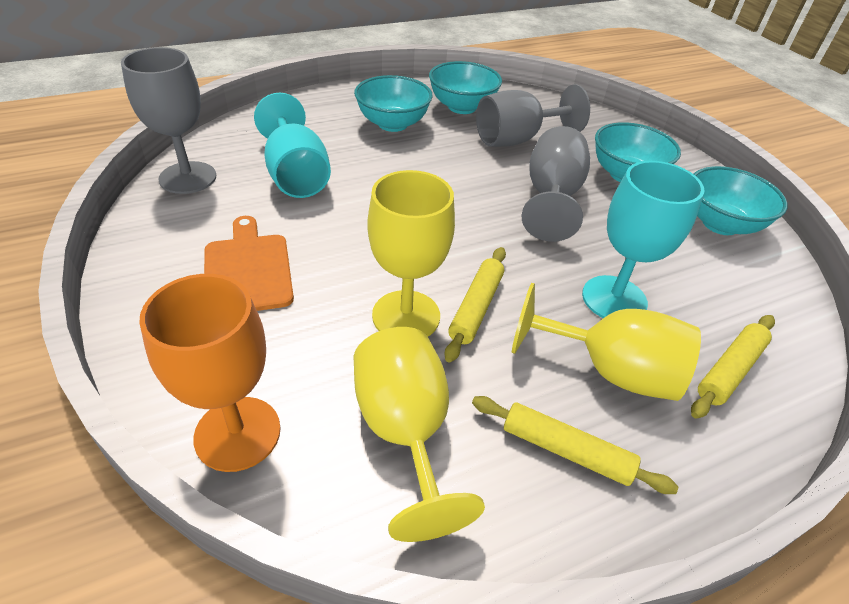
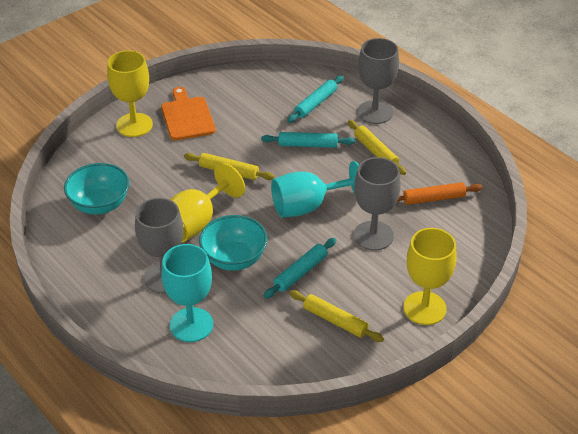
orange goblet: 1 -> 0
orange rolling pin: 0 -> 1
turquoise bowl: 4 -> 2
turquoise rolling pin: 0 -> 3

